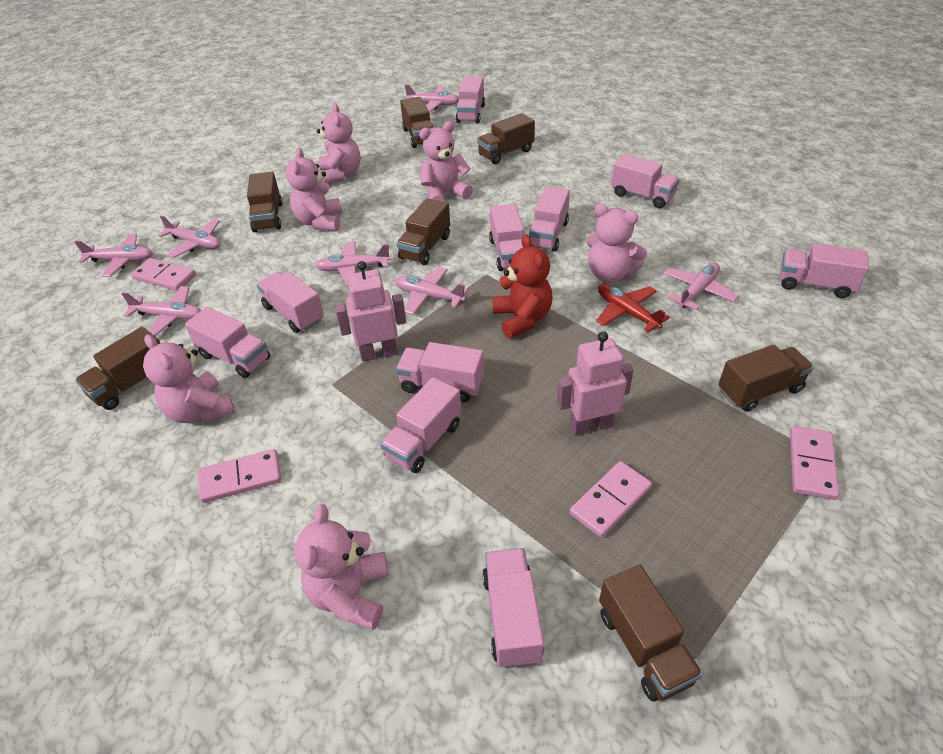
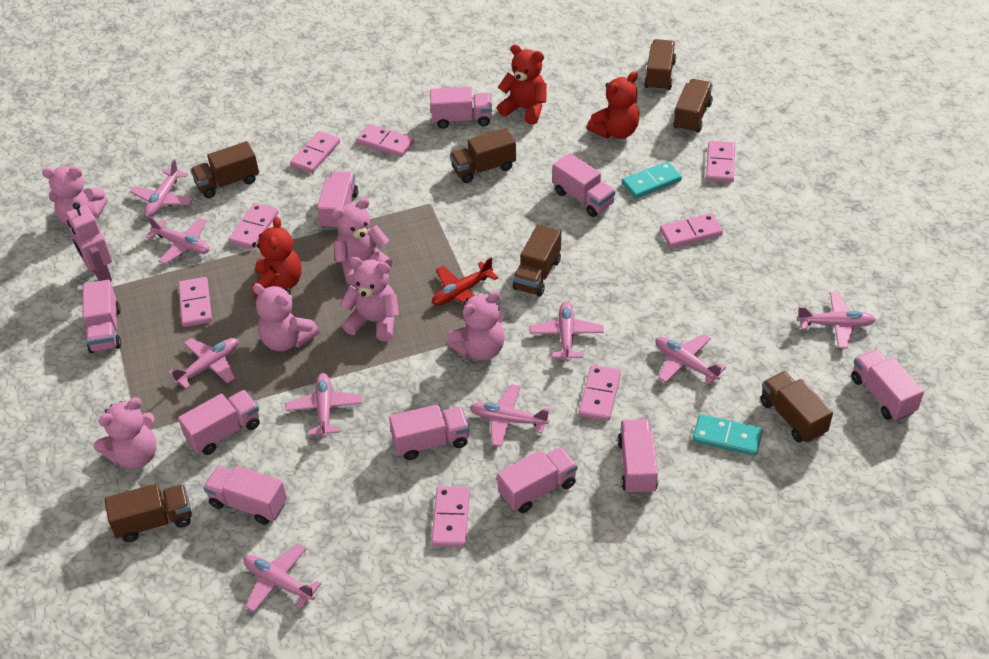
pink domino: 4 -> 8
pink plane: 7 -> 9
pink robot: 2 -> 1
red teddy bear: 1 -> 3
turquoise domino: 0 -> 2

